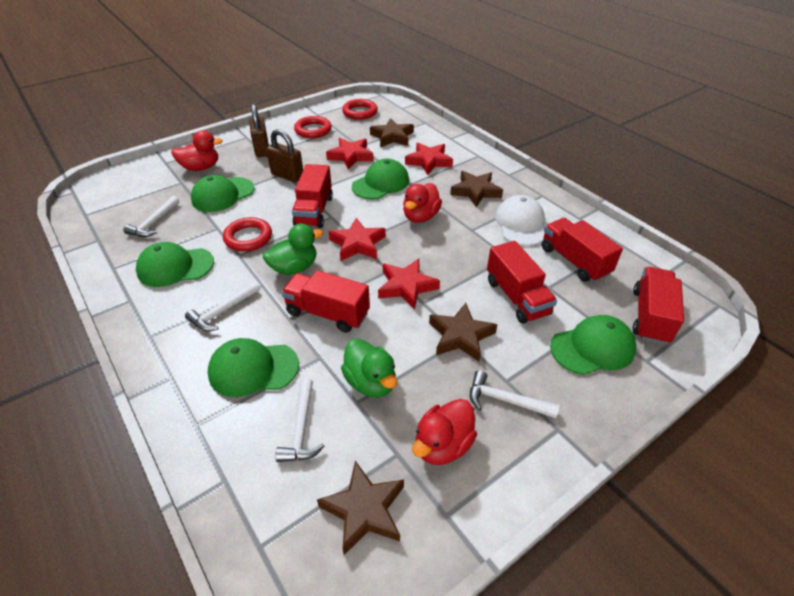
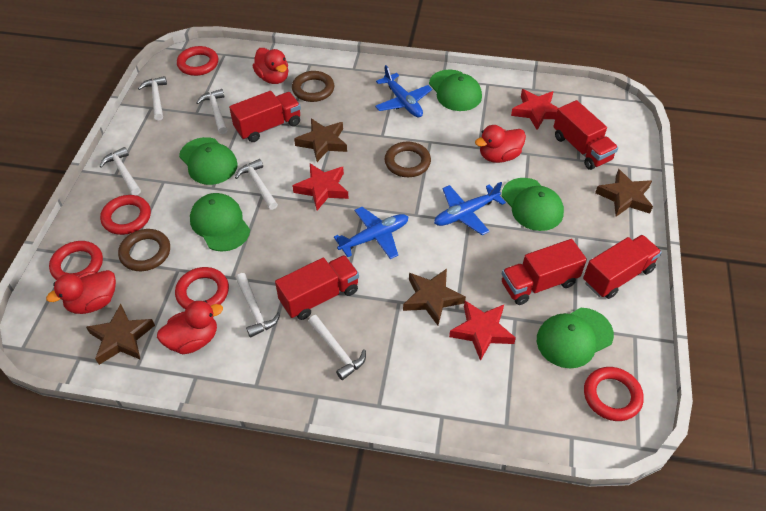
blue plane: 0 -> 3
brown padlock: 2 -> 0
brown ring: 0 -> 3
green duck: 2 -> 0
red duck: 3 -> 4
red ring: 3 -> 5
red star: 4 -> 3
white cap: 1 -> 0
white hammer: 4 -> 6

